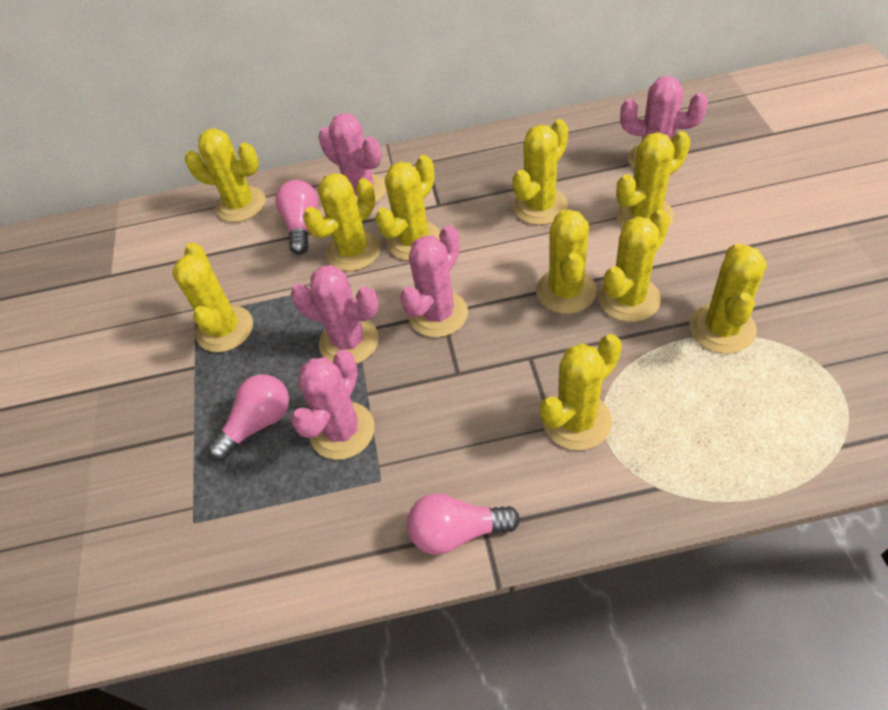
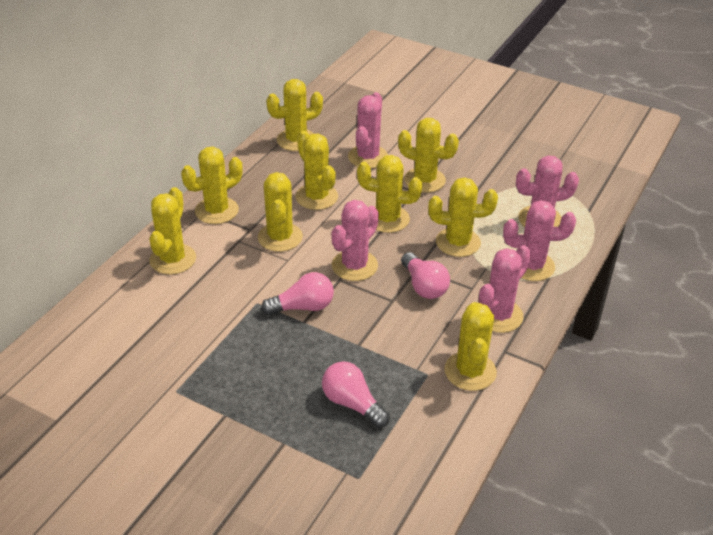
yellow cactus: 10 -> 9

